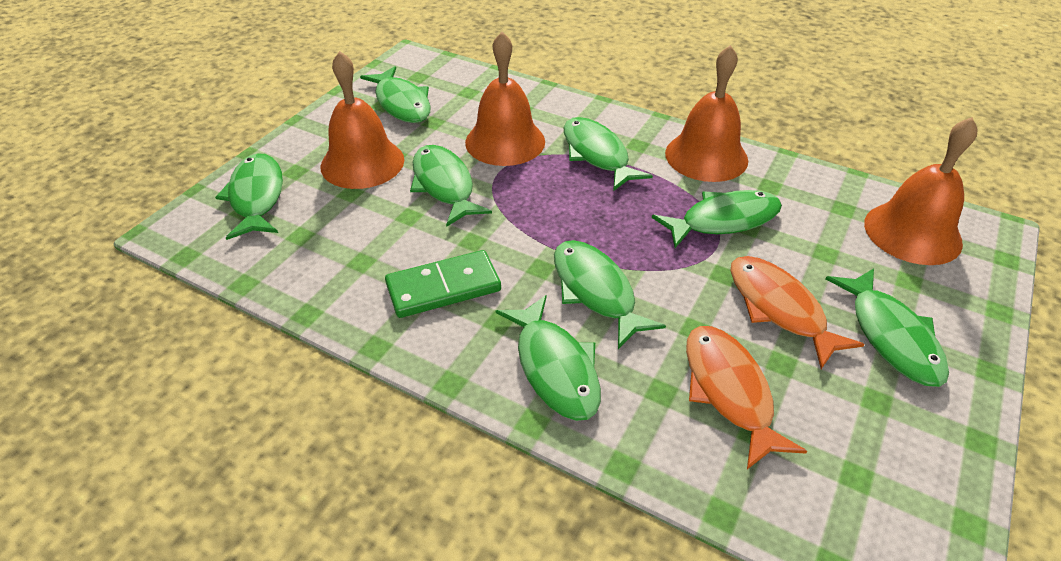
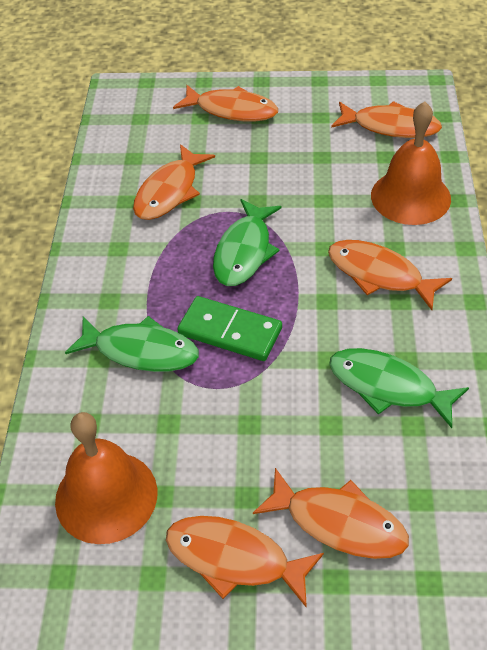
green fish: 8 -> 3
orange bell: 4 -> 2
orange fish: 2 -> 6

